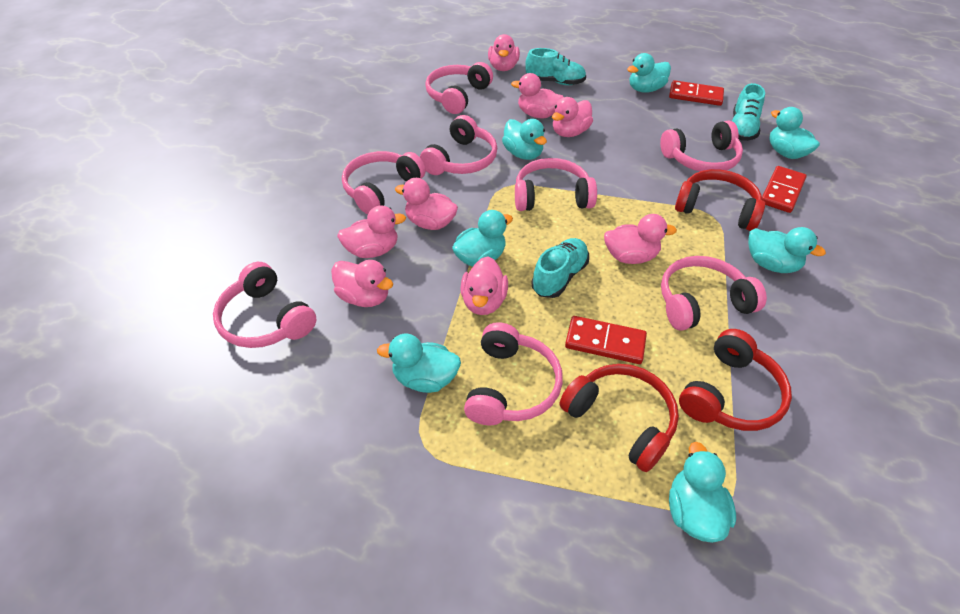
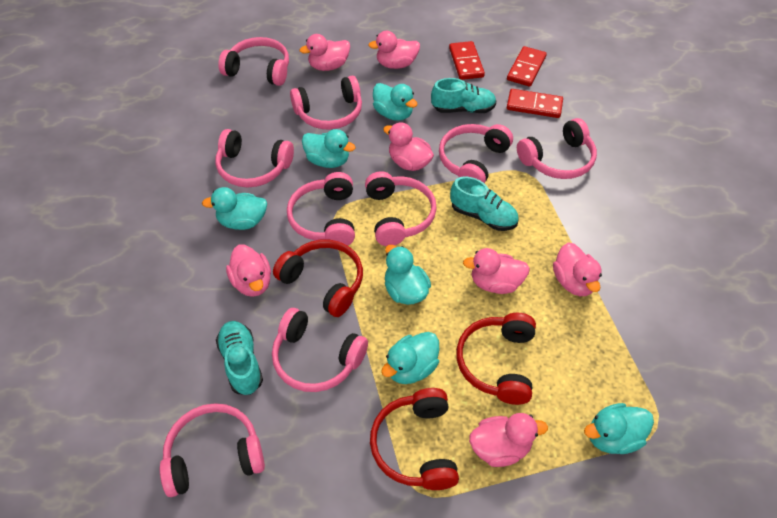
pink duck: 8 -> 7
pink headphones: 8 -> 9
turquoise duck: 7 -> 6

